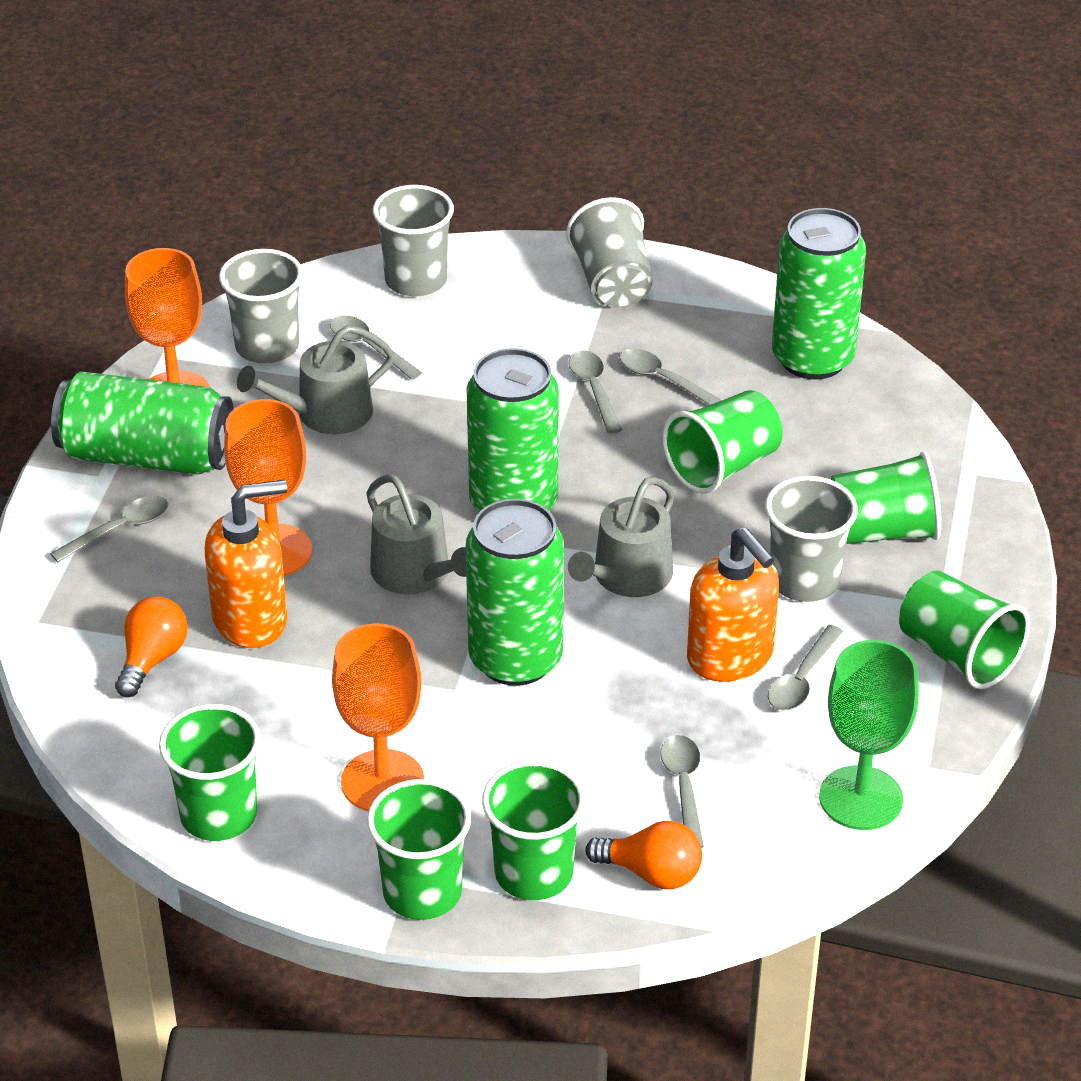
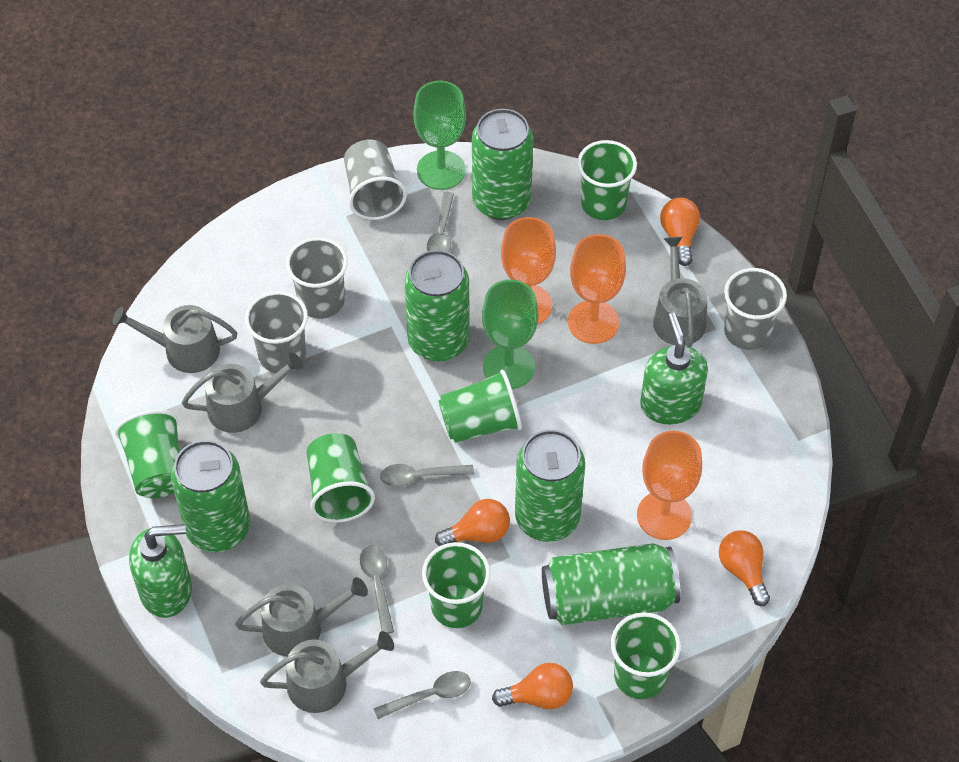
green can: 4 -> 5
green goblet: 1 -> 2
green soap dispenser: 0 -> 2
grey spoon: 6 -> 4
grey watering can: 3 -> 5
orange light bulb: 2 -> 4
orange soap dispenser: 2 -> 0

